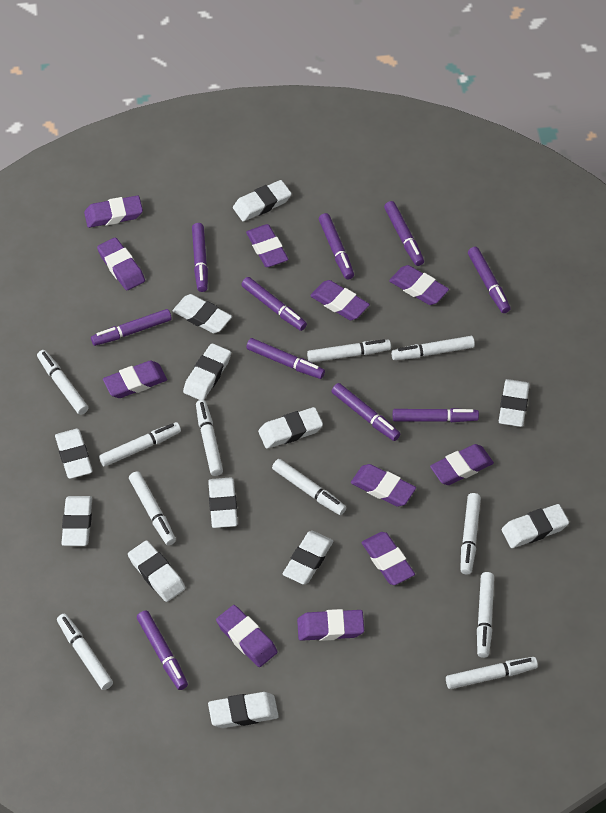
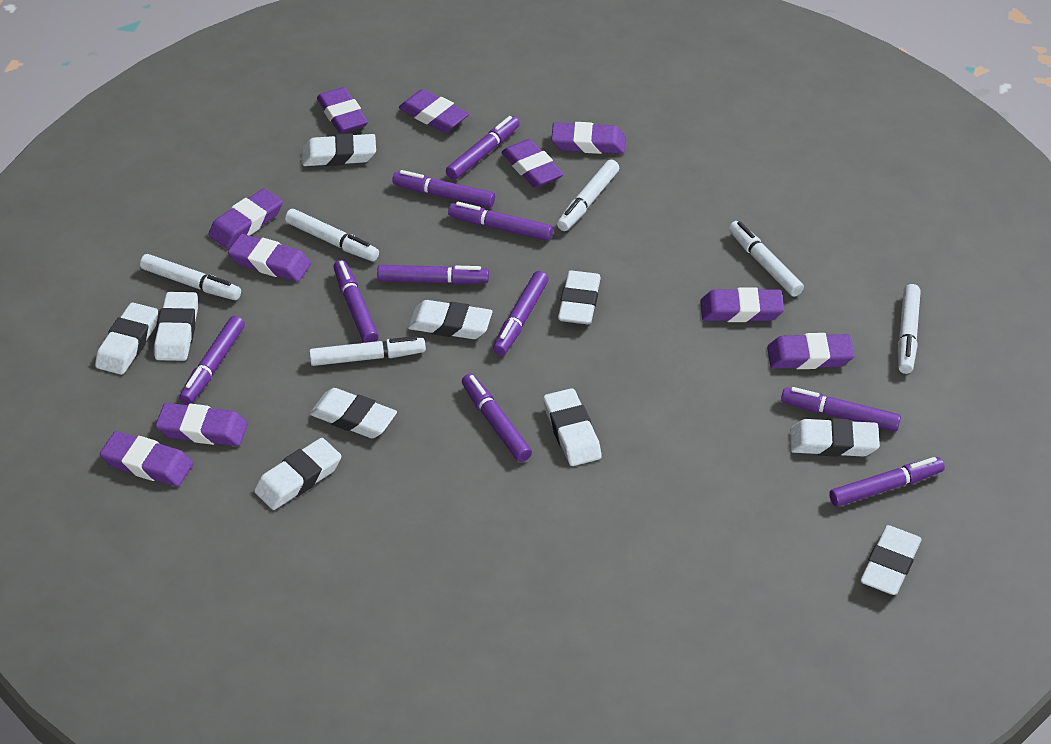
purple eraser: 11 -> 10
white eraser: 12 -> 10
white marker: 11 -> 6

